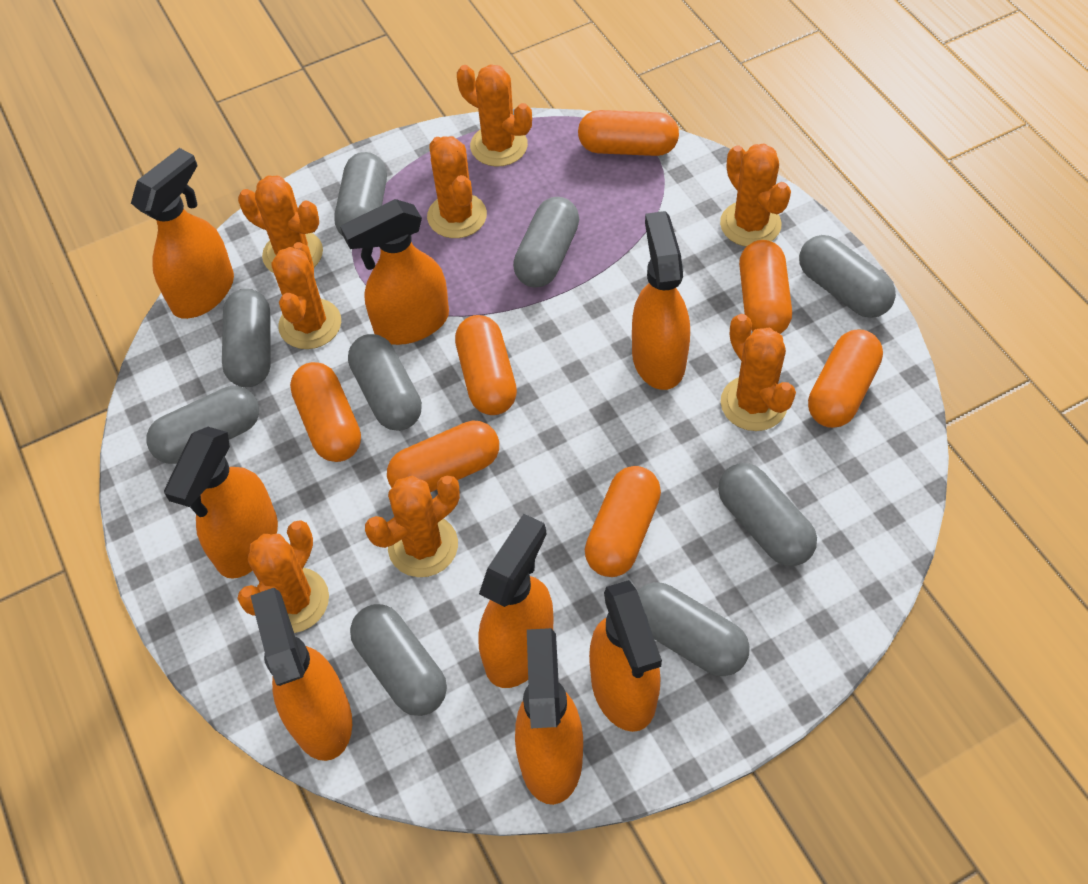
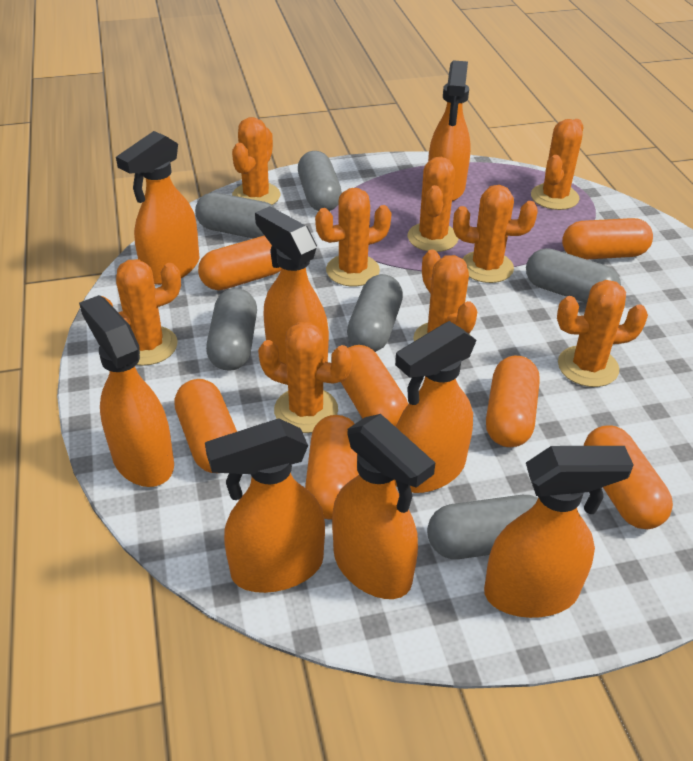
grey capsule: 9 -> 6
orange cactus: 8 -> 9

